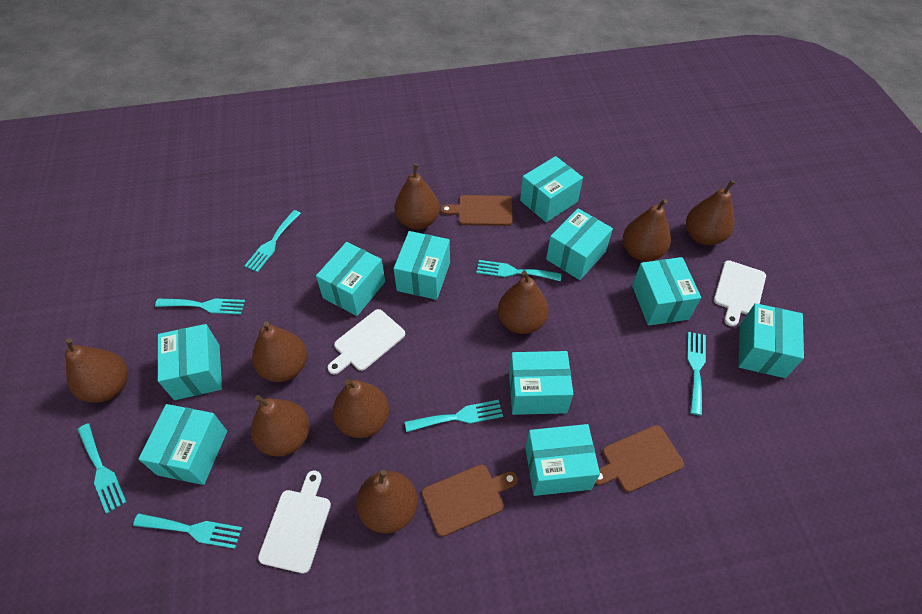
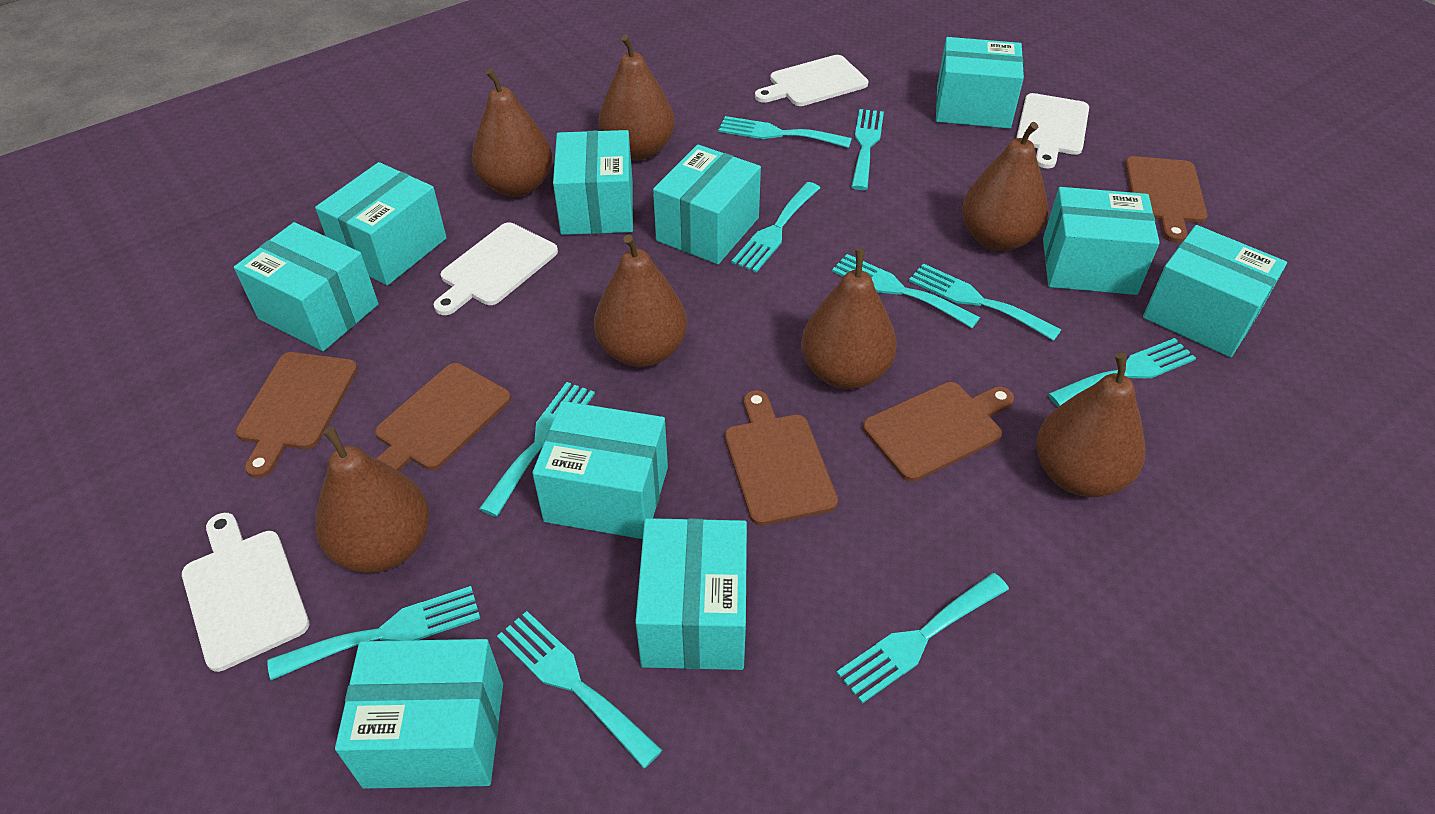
brown cutting board: 3 -> 5
brown pear: 9 -> 7
turquoise fork: 7 -> 10
white cutting board: 3 -> 4

